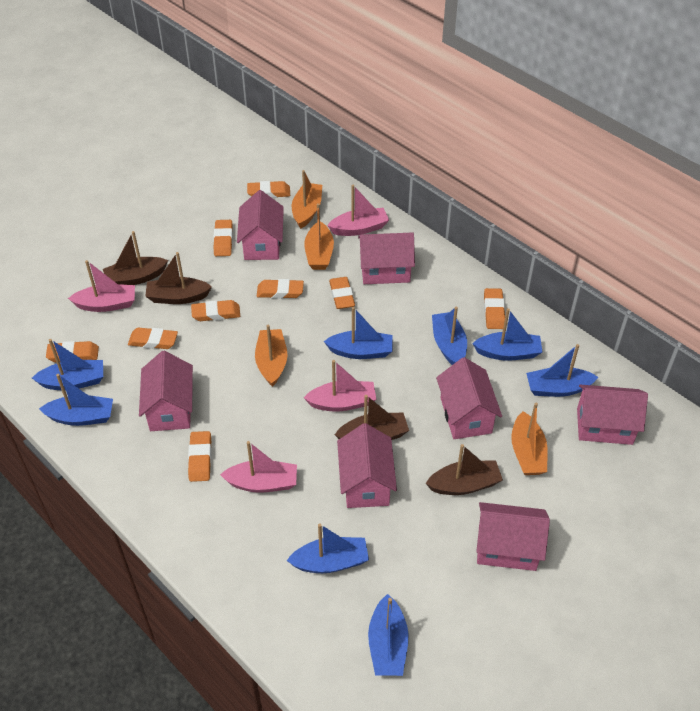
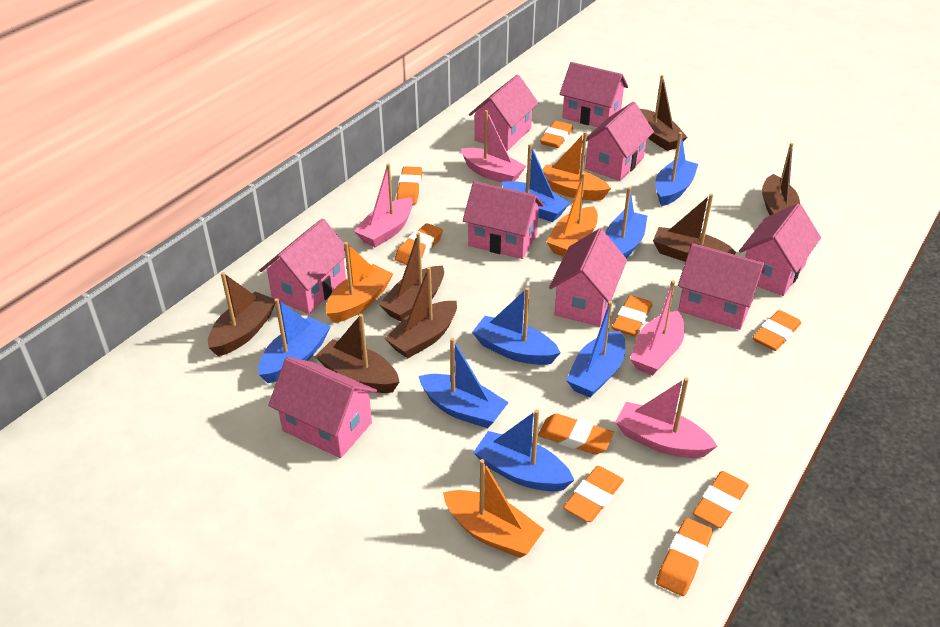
brown boat: 4 -> 7
pink house: 7 -> 9

